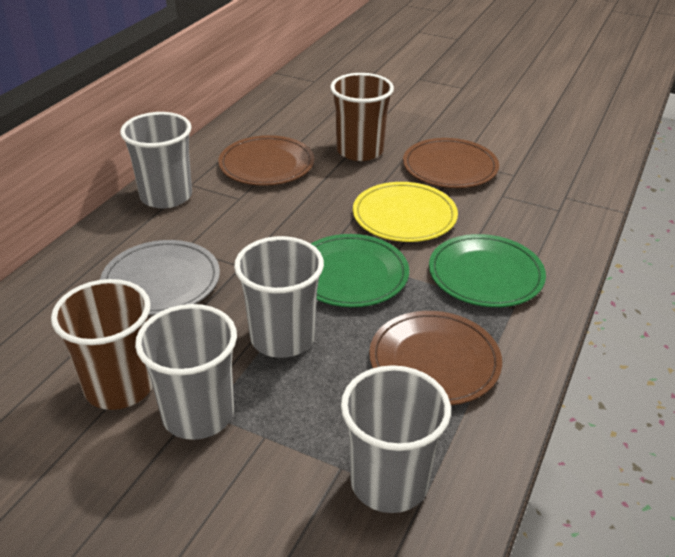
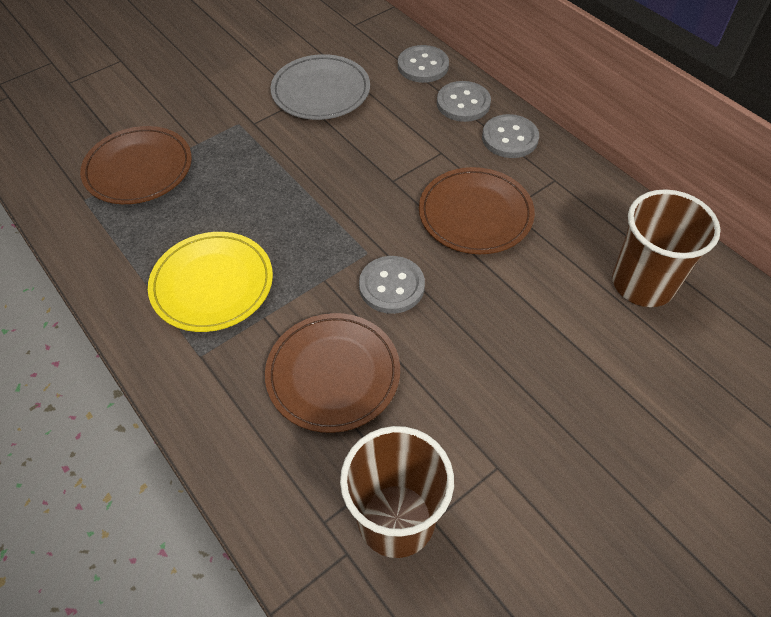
green plate: 2 -> 0
grey button: 0 -> 4
grey cup: 4 -> 0

